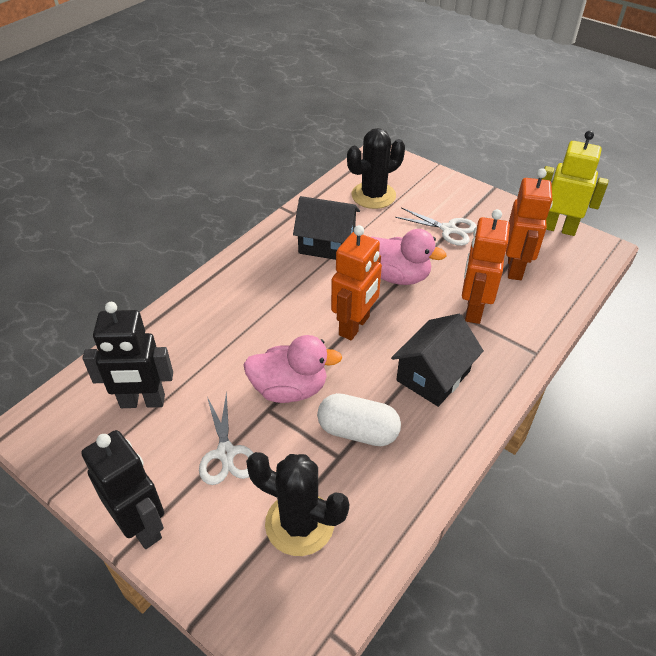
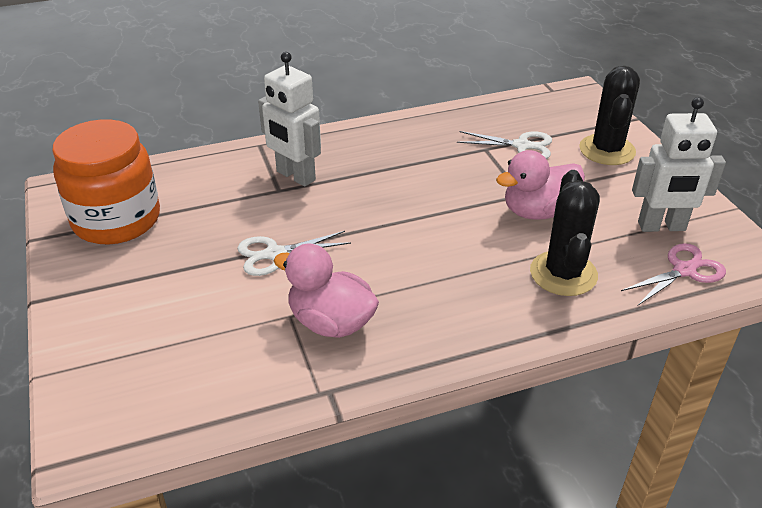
black house: 2 -> 0
black robot: 2 -> 0
orange jar: 0 -> 1
orange robot: 3 -> 0
pink scissors: 0 -> 1
white capsule: 1 -> 0
white robot: 0 -> 2
yellow robot: 1 -> 0

